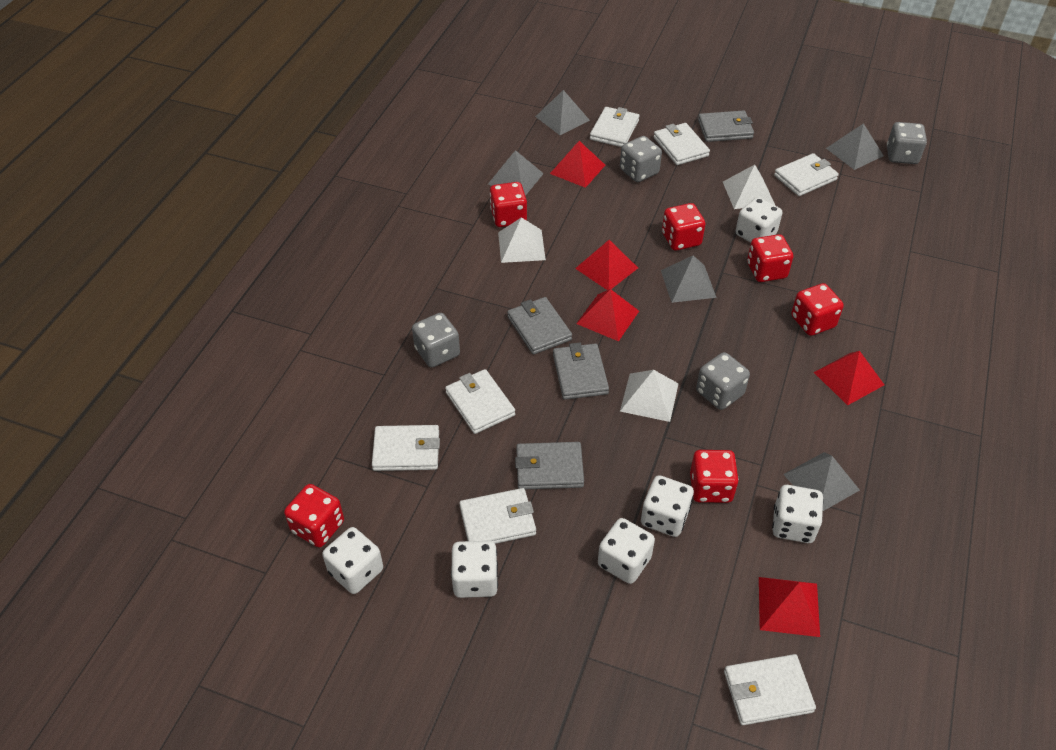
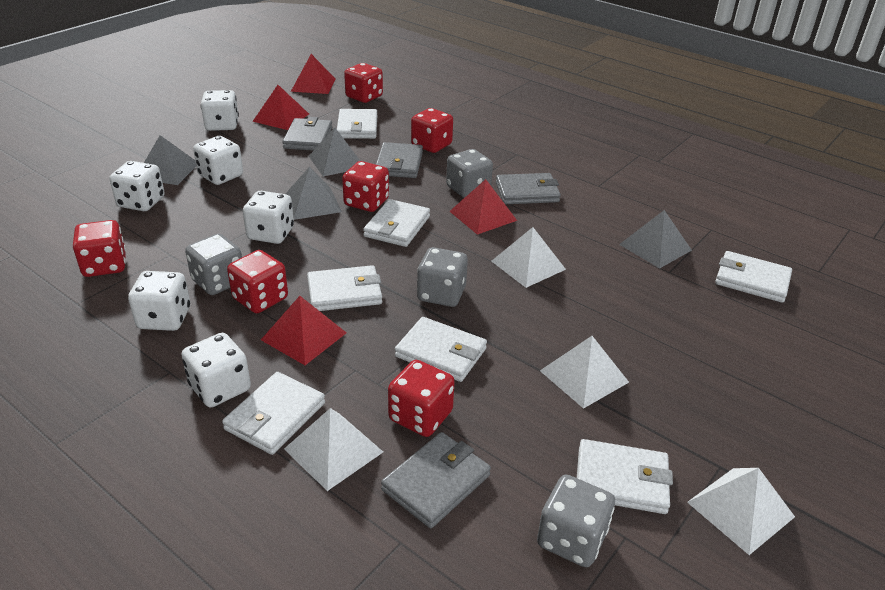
grey pyramid: 5 -> 4
red pyramid: 5 -> 4
white pyramid: 3 -> 4

